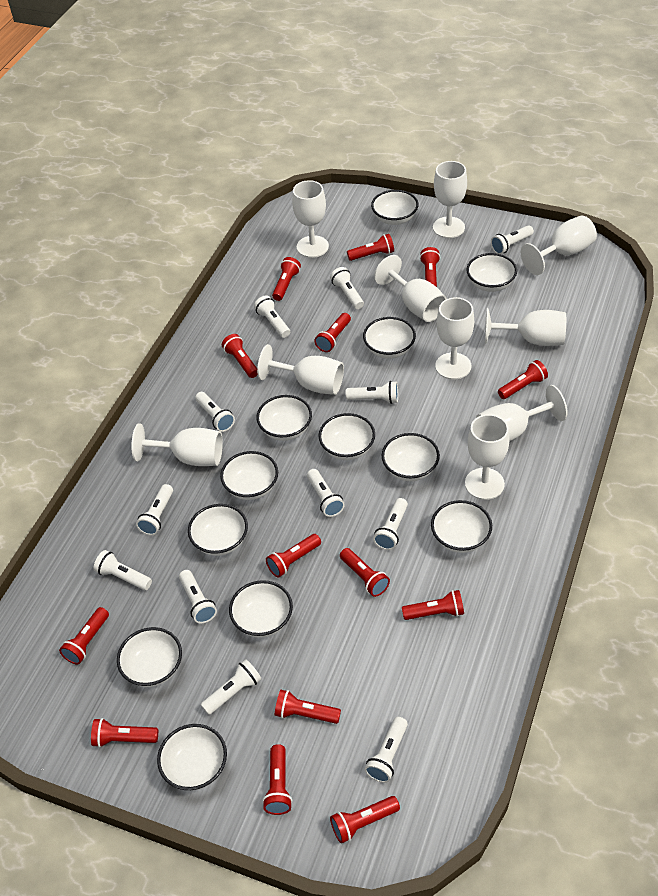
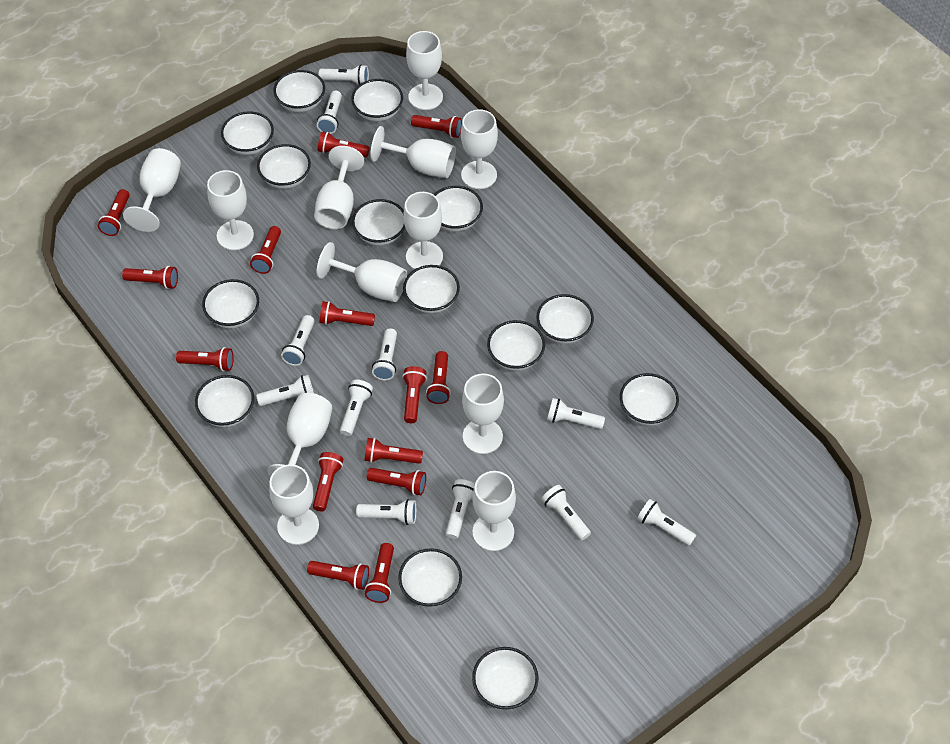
white bowl: 12 -> 14
white flashlight: 12 -> 11
white goblet: 10 -> 12

